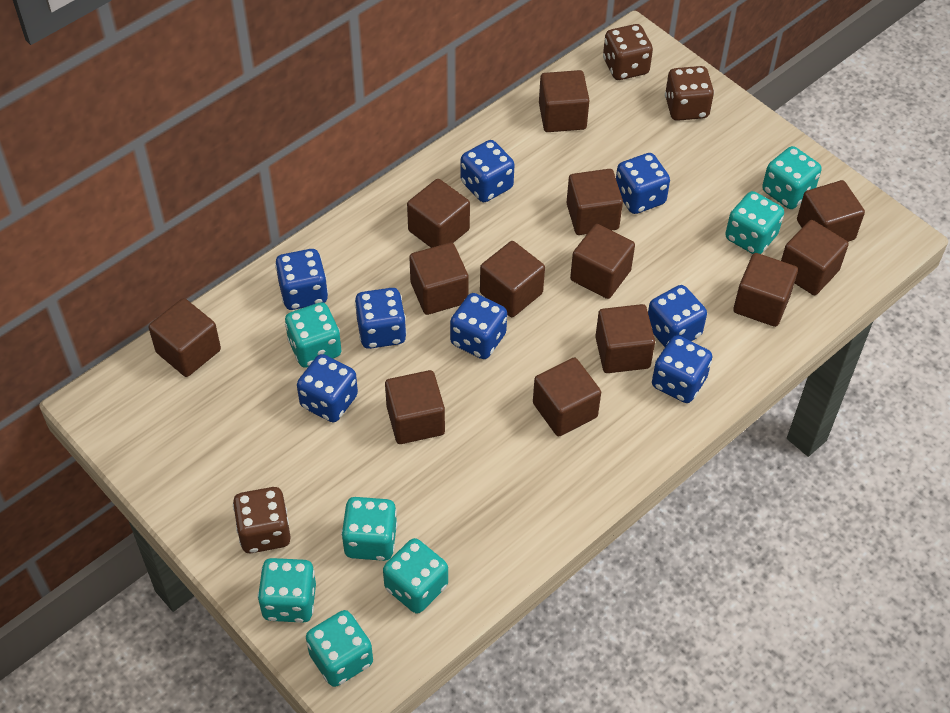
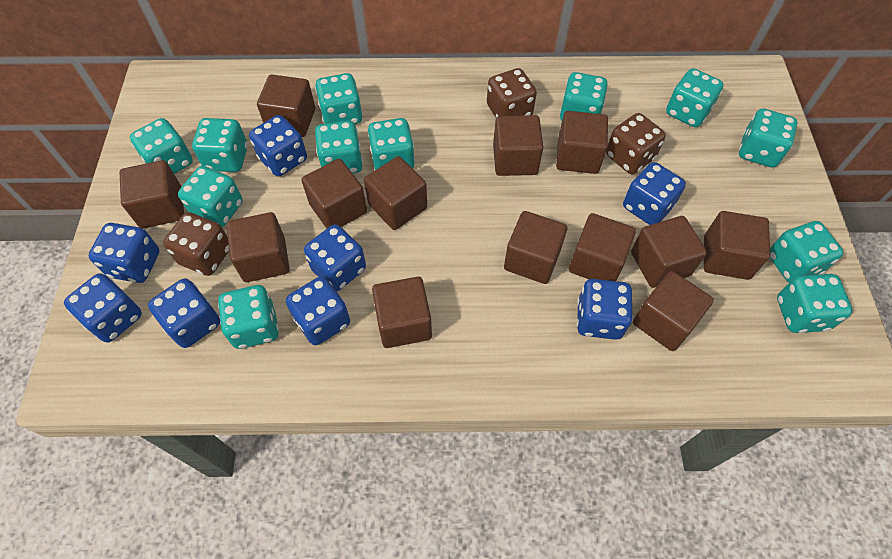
turquoise dice: 7 -> 12

